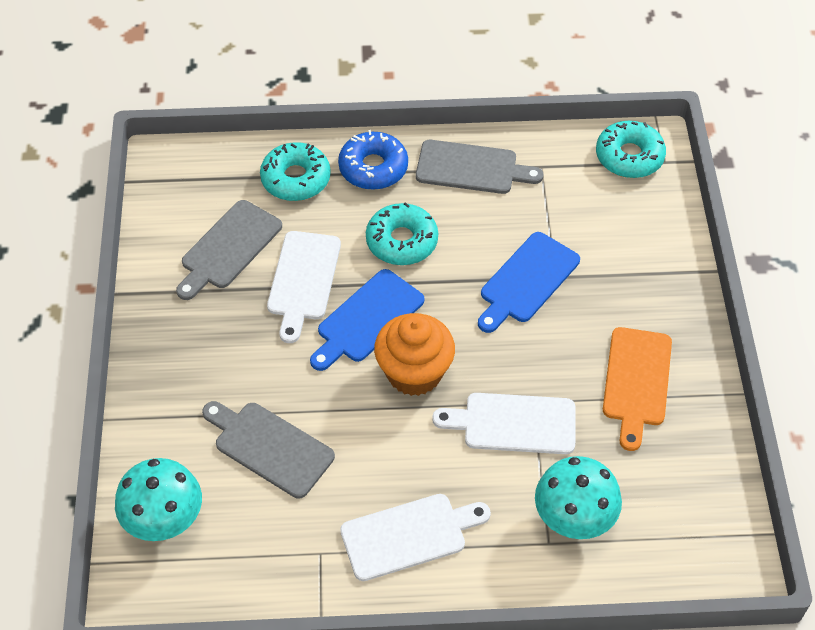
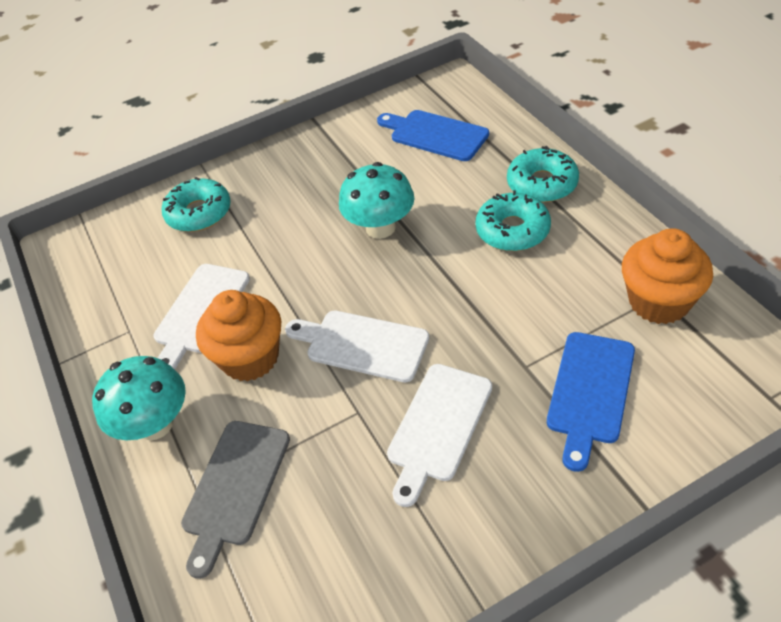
blue donut: 1 -> 0
grey cutting board: 3 -> 1
orange cupcake: 1 -> 2
orange cutting board: 1 -> 0

